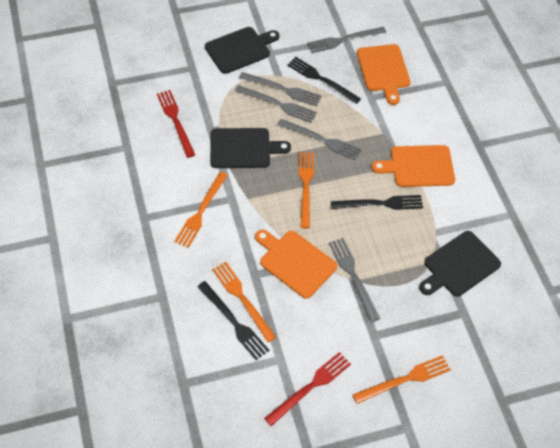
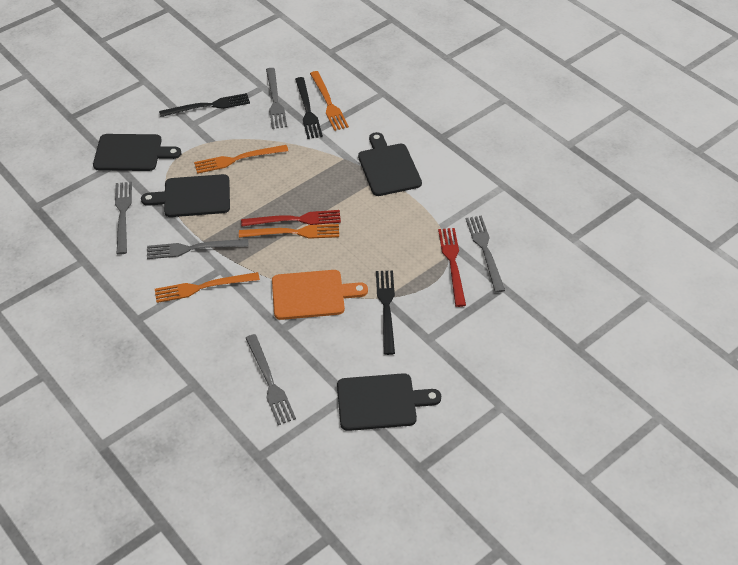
black cutting board: 3 -> 4
orange cutting board: 3 -> 1

